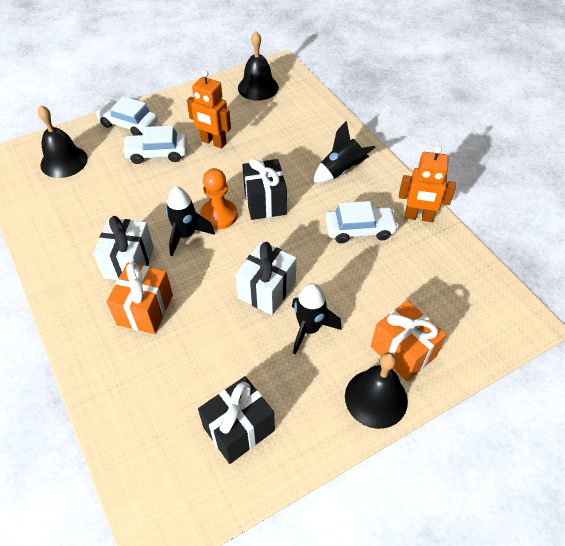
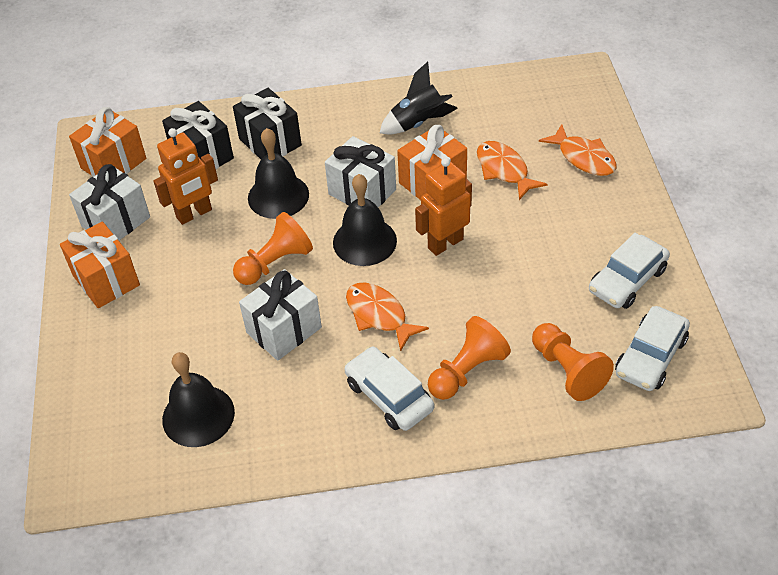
black rocket: 3 -> 1
orange fish: 0 -> 3
orange gift: 2 -> 3
orange pawn: 1 -> 3
white gift: 2 -> 3

